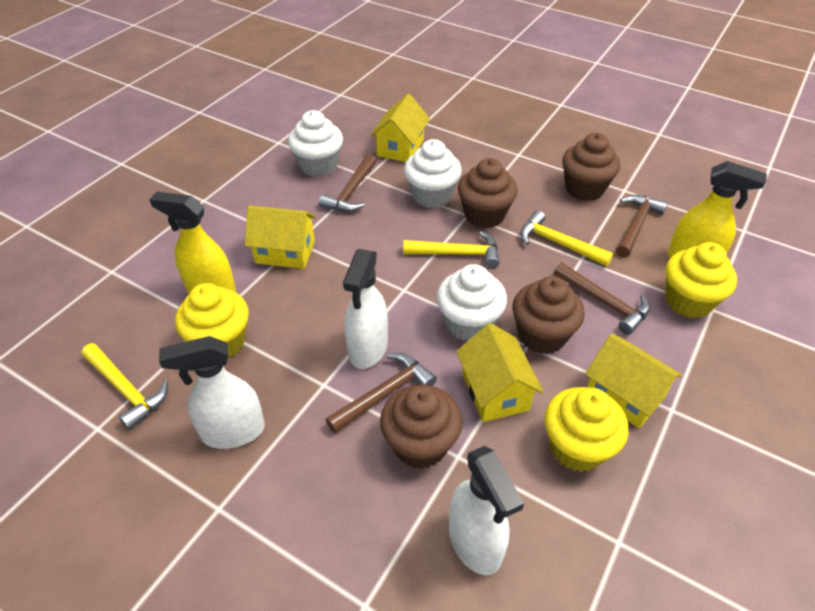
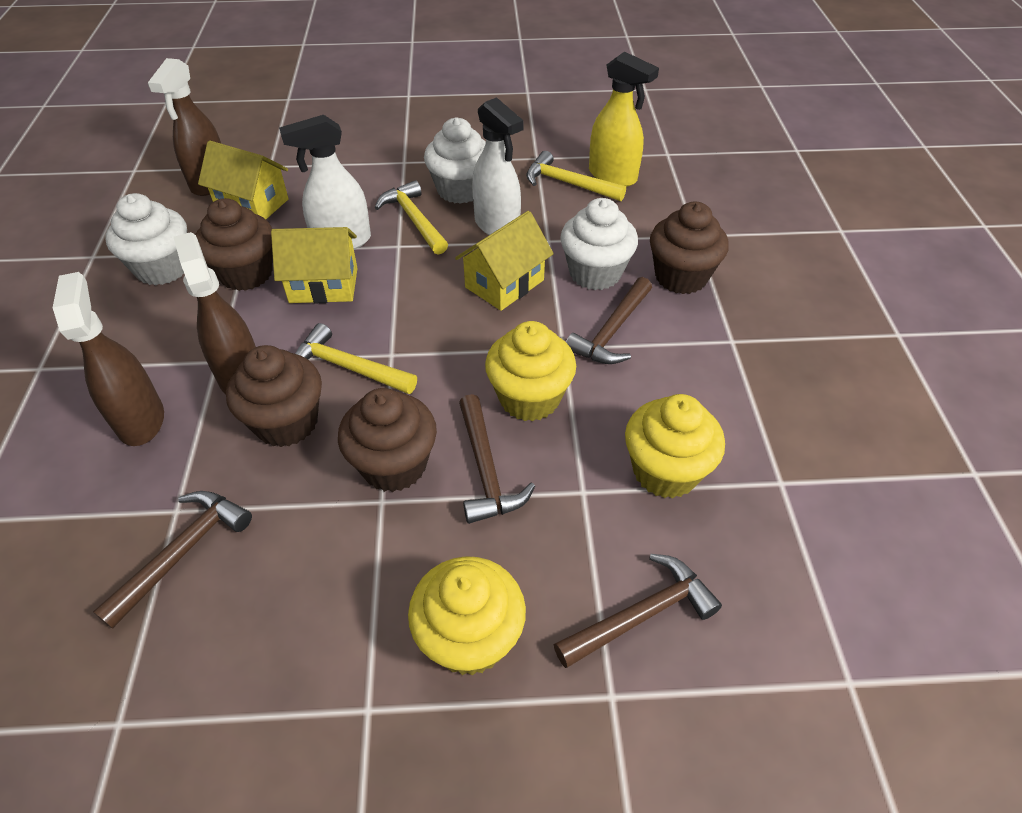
brown spray bottle: 0 -> 3
white spray bottle: 3 -> 2
yellow house: 4 -> 3
yellow spray bottle: 2 -> 1

